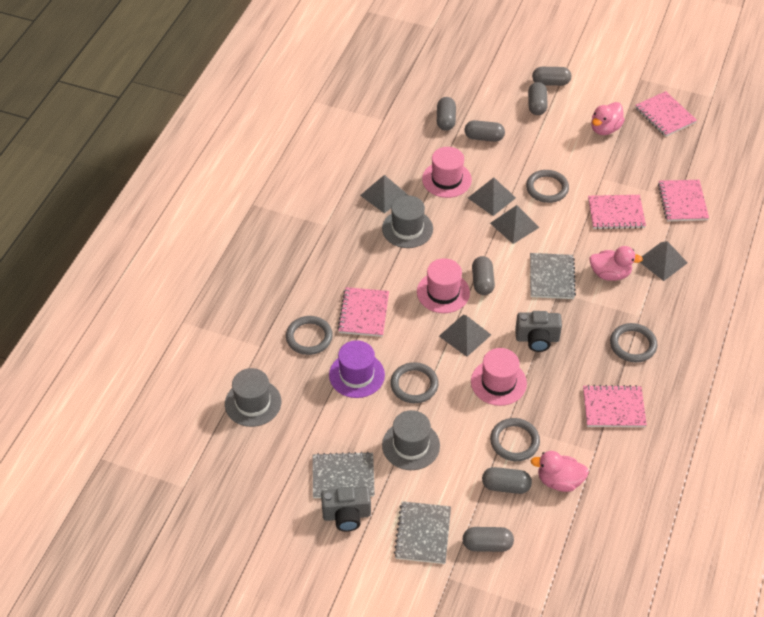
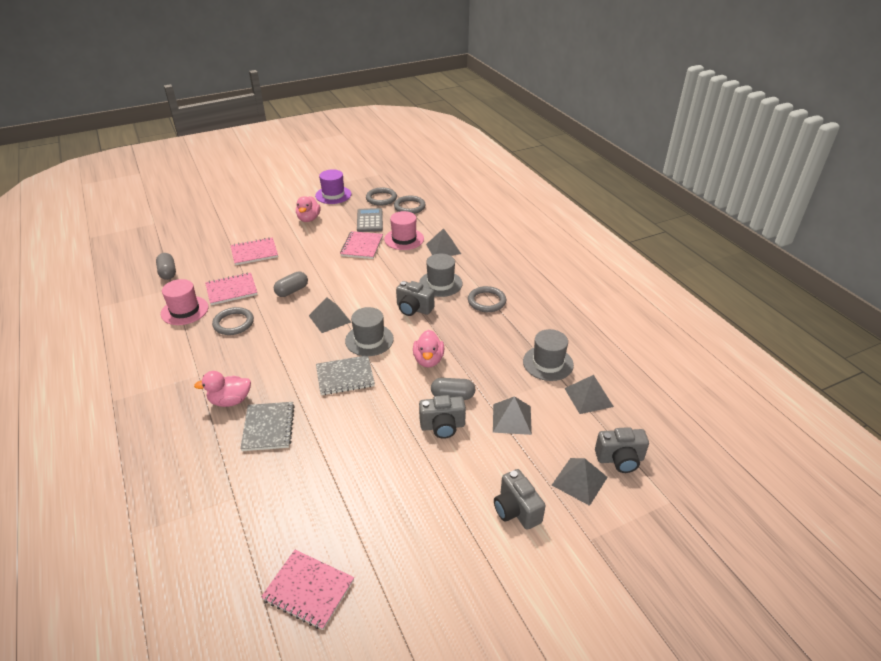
grey calculator: 0 -> 1
grey camera: 2 -> 4
grey capsule: 7 -> 3
grey notebook: 3 -> 2
grey ring: 5 -> 4
pink hat: 3 -> 2
pink notebook: 5 -> 4

